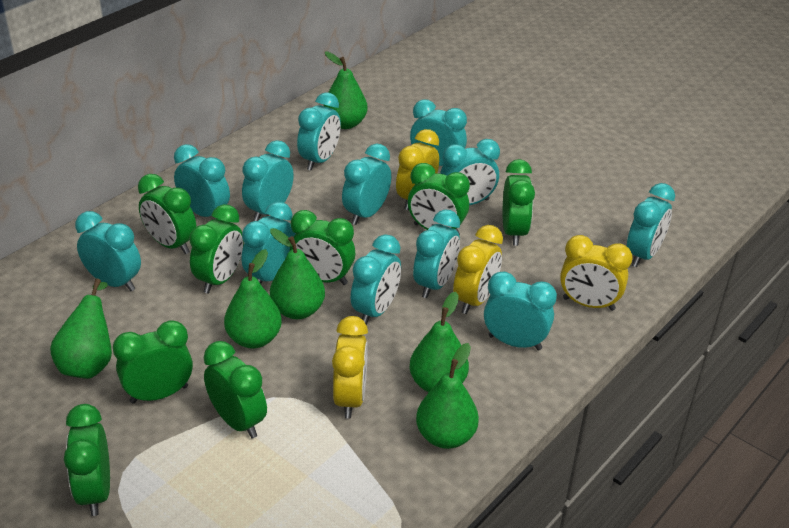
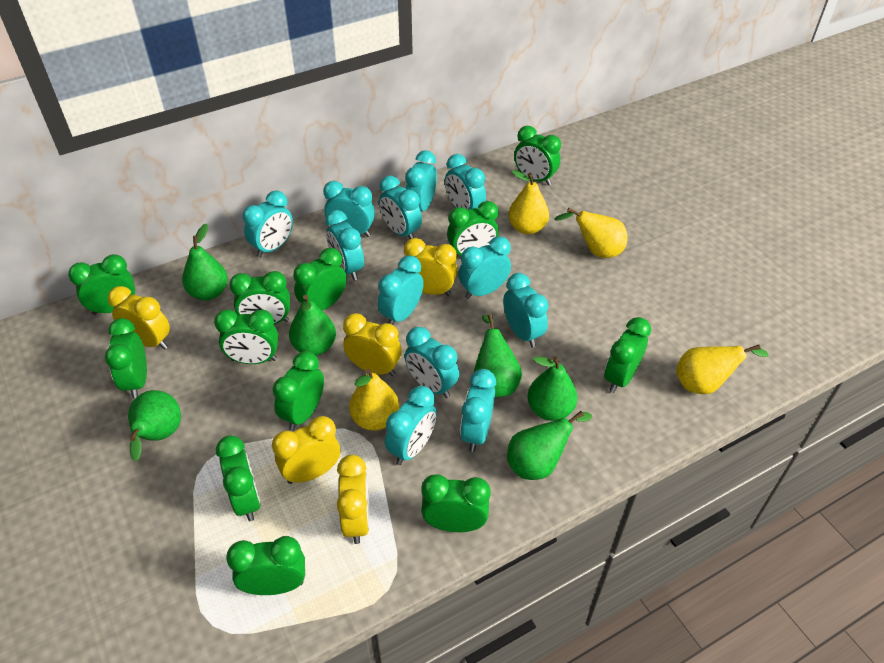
green clock: 8 -> 12
yellow clock: 4 -> 5
yellow pear: 0 -> 4

